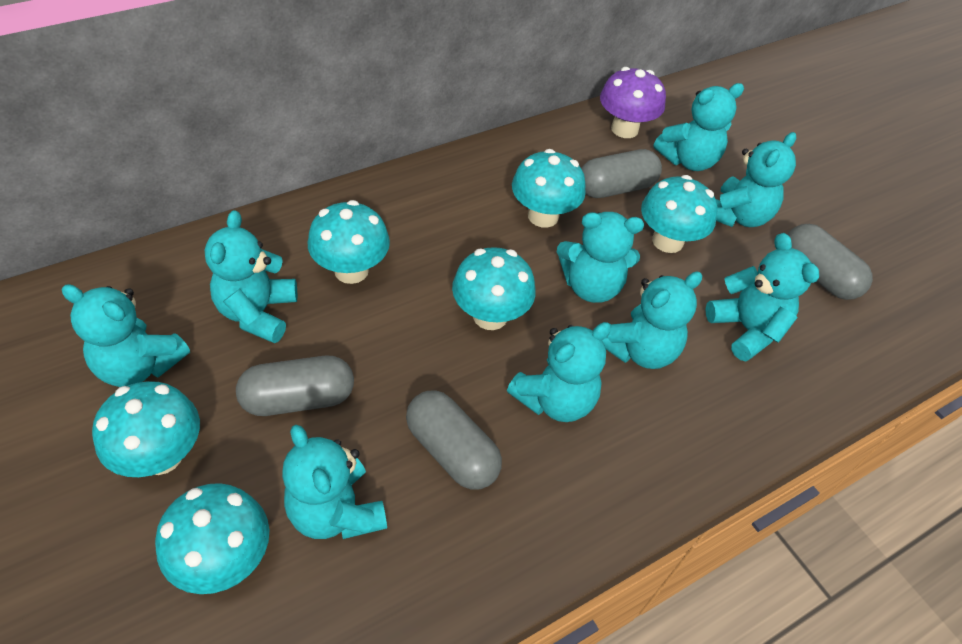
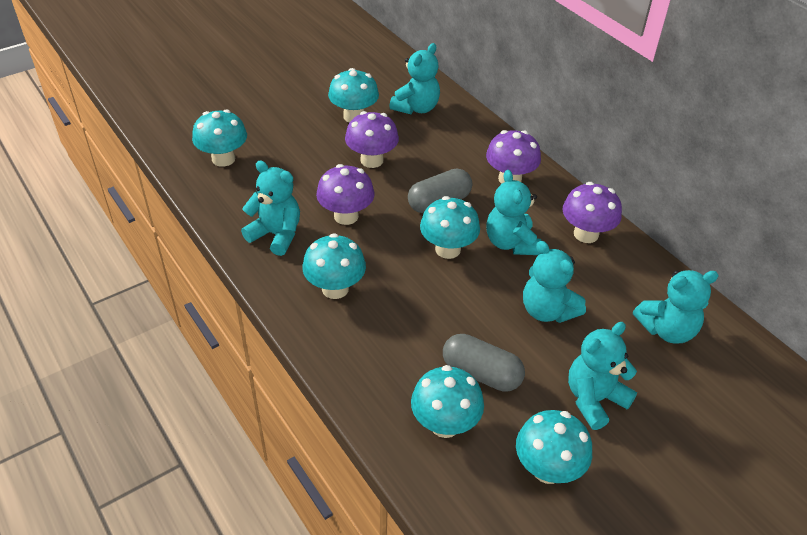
grey capsule: 4 -> 2
purple mushroom: 1 -> 4
turquoise teddy bear: 9 -> 6

